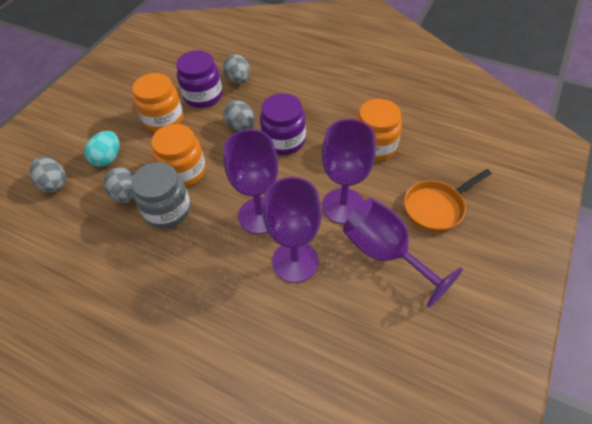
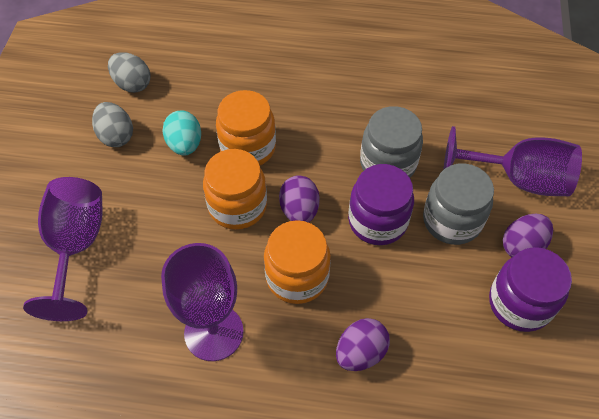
grey egg: 4 -> 2
grey jar: 1 -> 2
orange pan: 1 -> 0
purple egg: 0 -> 3
purple goblet: 4 -> 3

